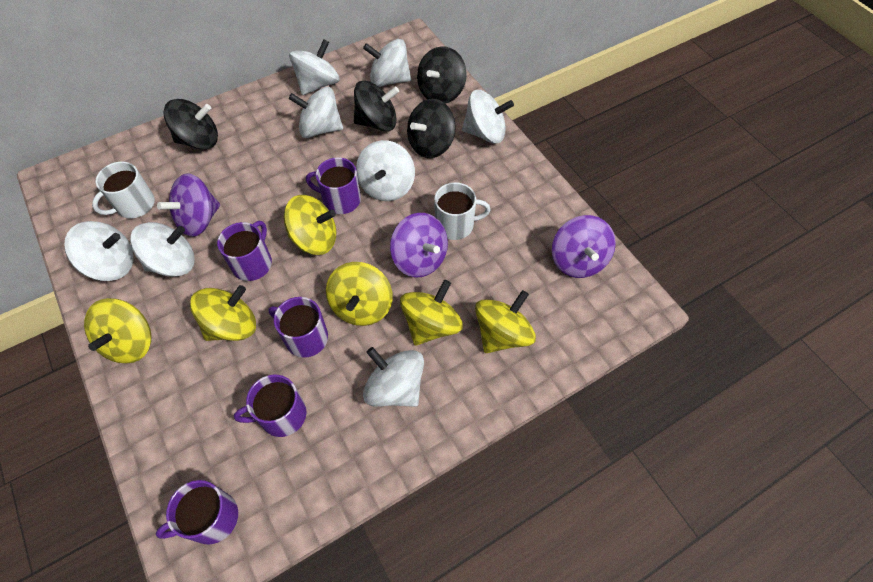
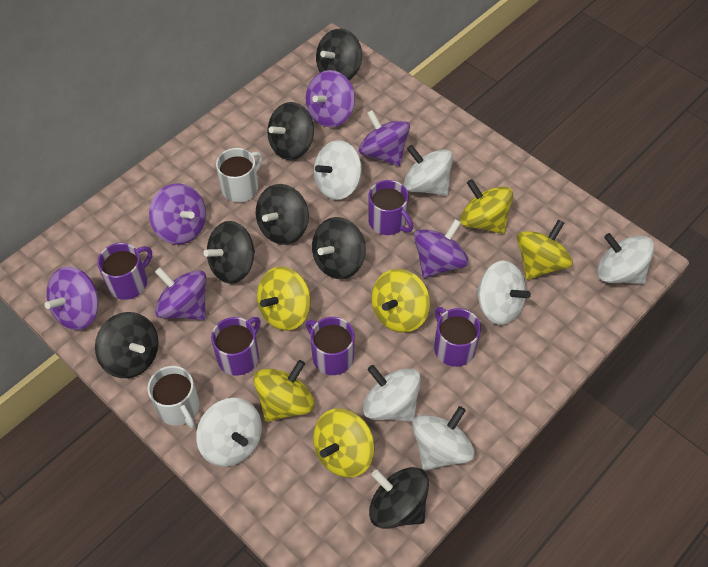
black spinning top: 4 -> 7
purple spinning top: 3 -> 6
white spinning top: 8 -> 7

